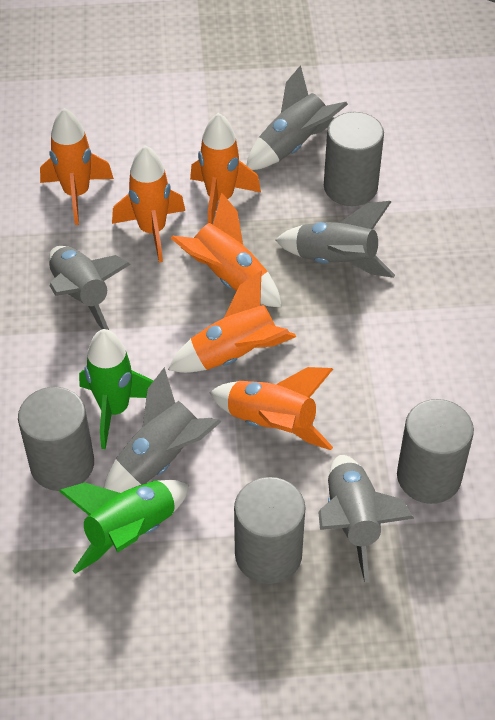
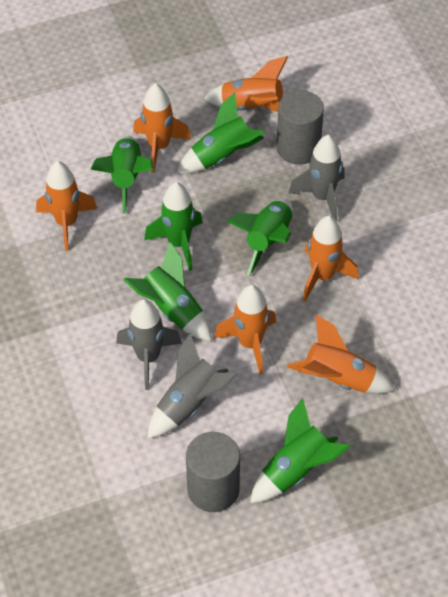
green rocket: 2 -> 6
grey cylinder: 4 -> 2
grey rocket: 5 -> 3

